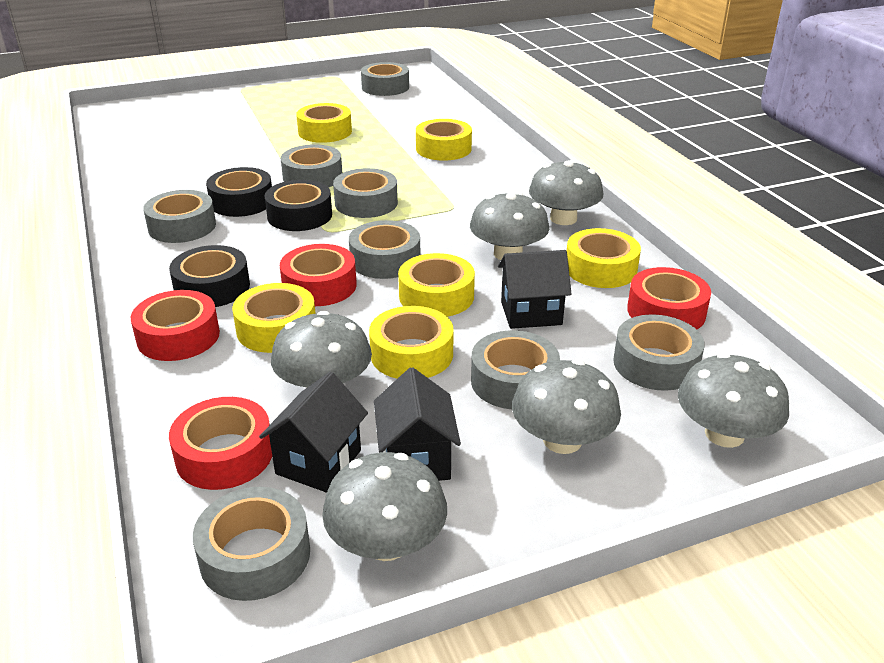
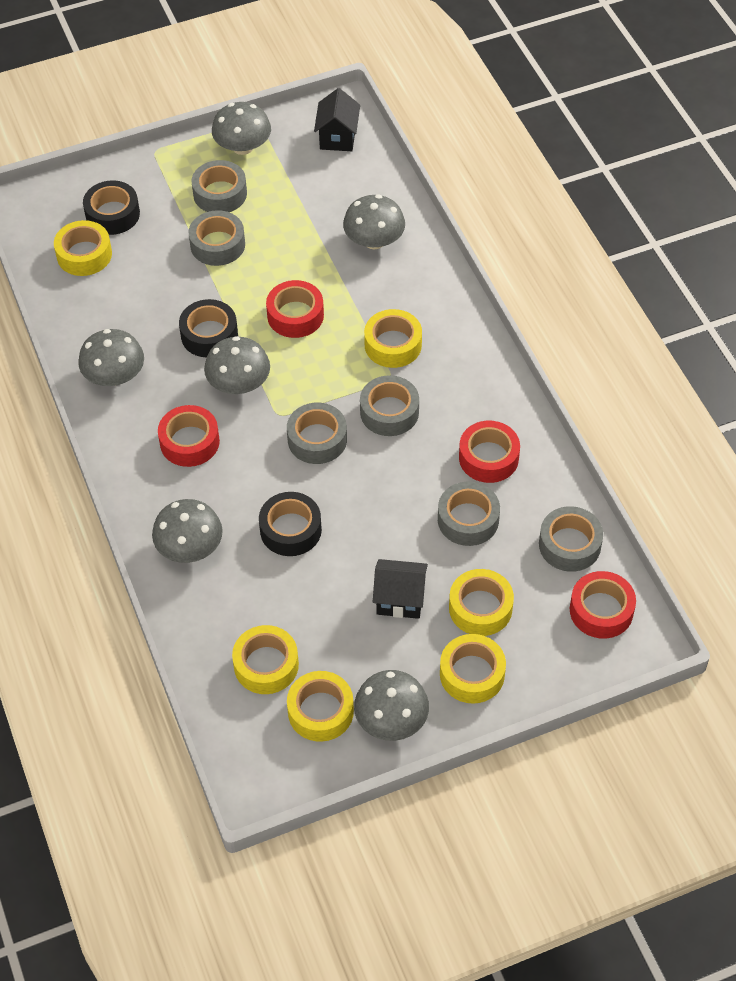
black house: 3 -> 2
grey tape: 8 -> 6

